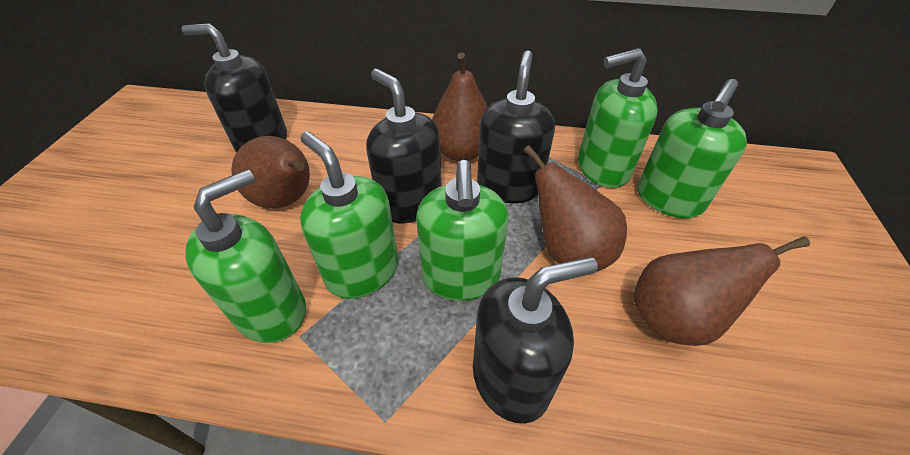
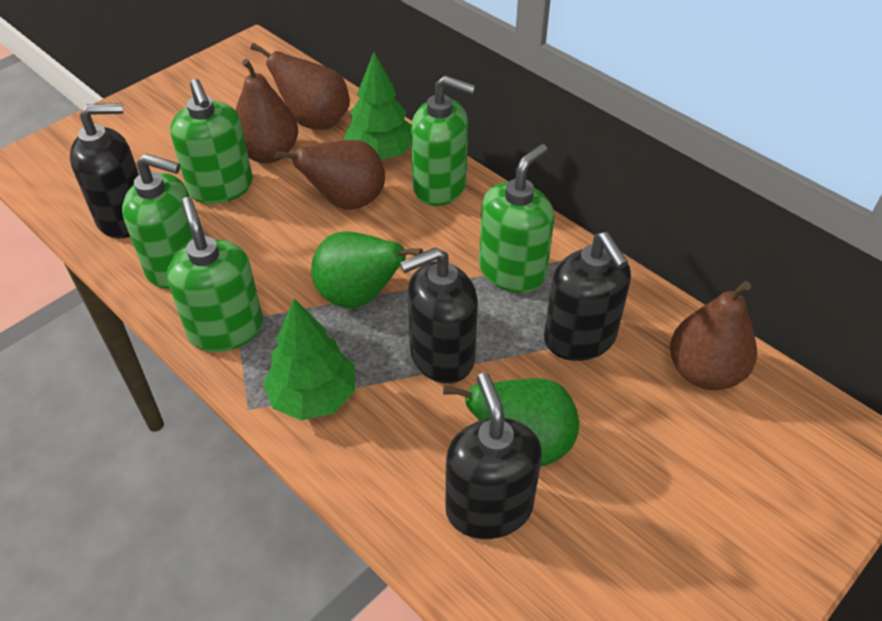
green pear: 0 -> 2
green tree: 0 -> 2

